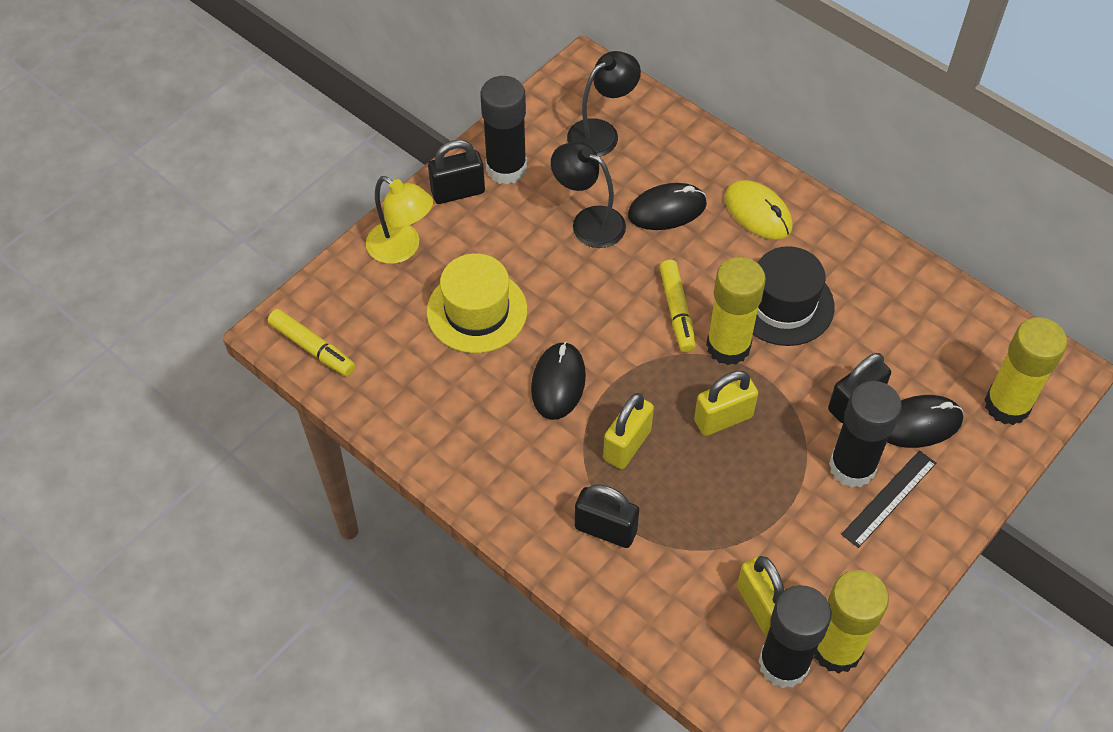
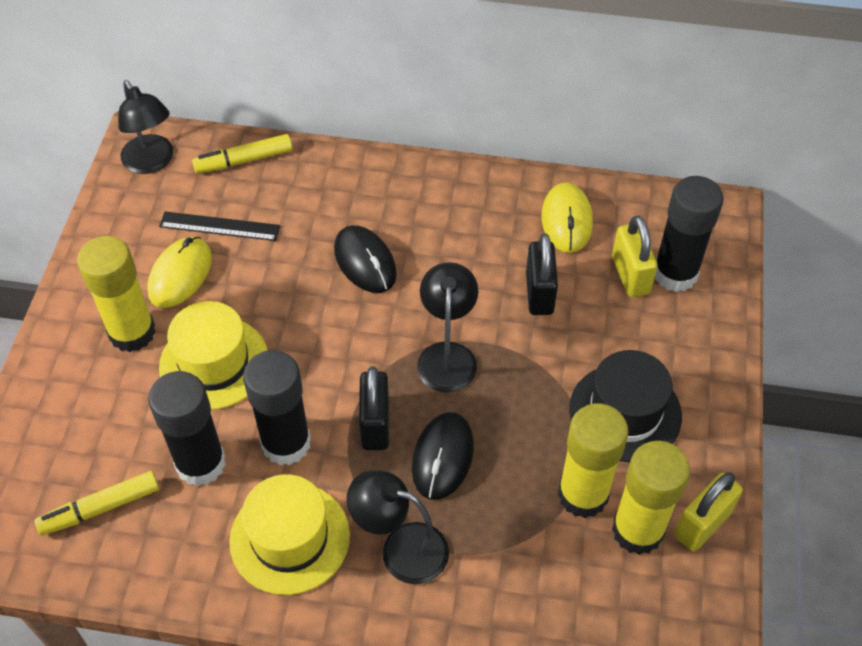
black lamp: 2 -> 3
black mouse: 3 -> 2
black padlock: 3 -> 2
yellow hat: 1 -> 2
yellow lamp: 1 -> 0
yellow mouse: 1 -> 2
yellow padlock: 3 -> 2

